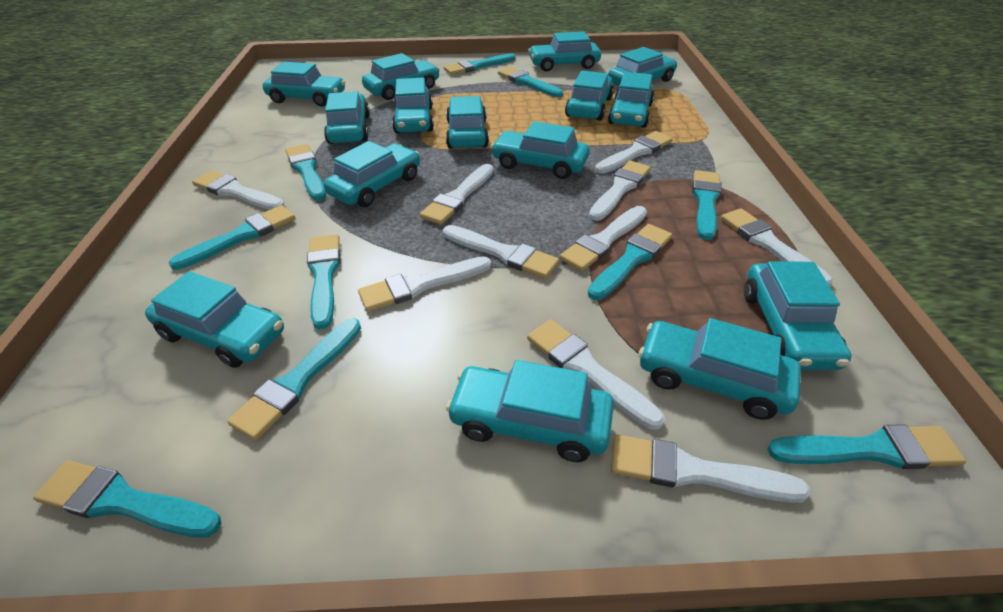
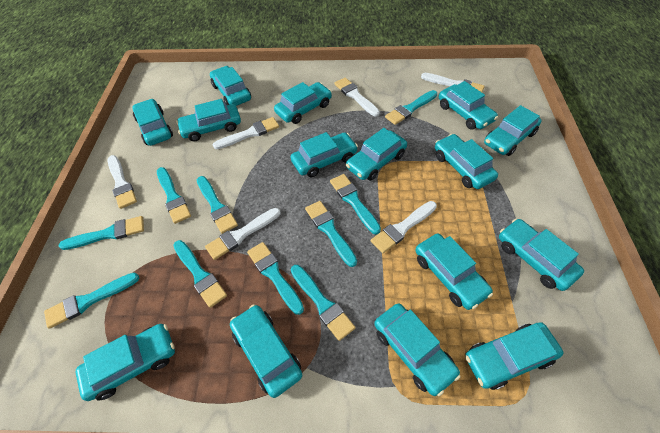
white brush: 10 -> 6

